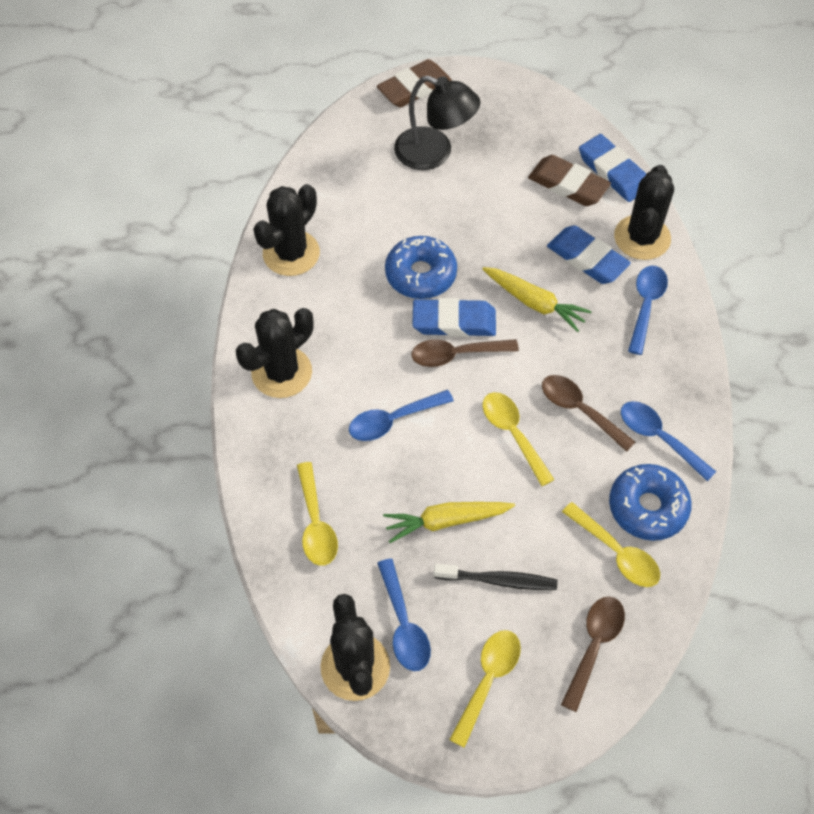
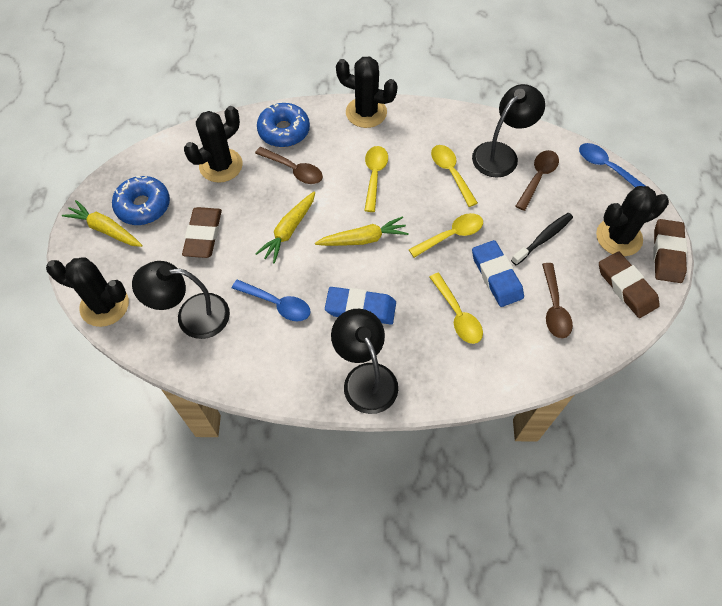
black lamp: 1 -> 3
blue eraser: 3 -> 2
blue spoon: 4 -> 2
brown eraser: 2 -> 3
yellow carrot: 2 -> 3

